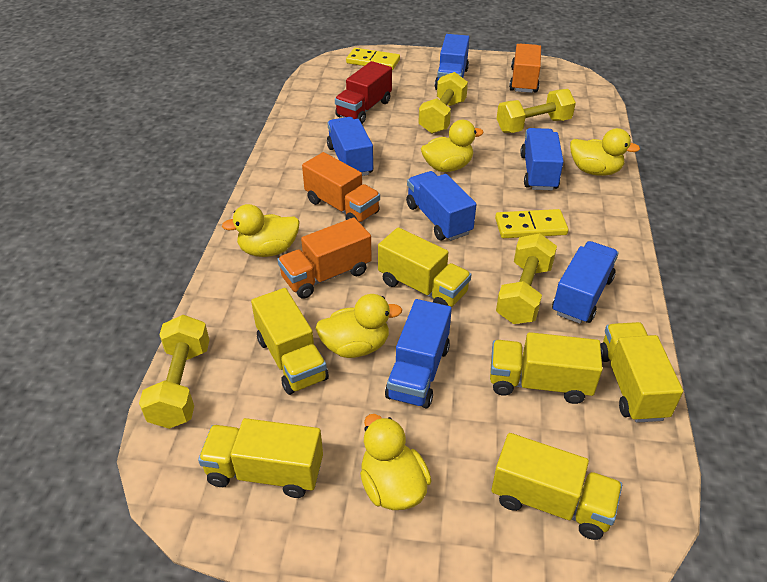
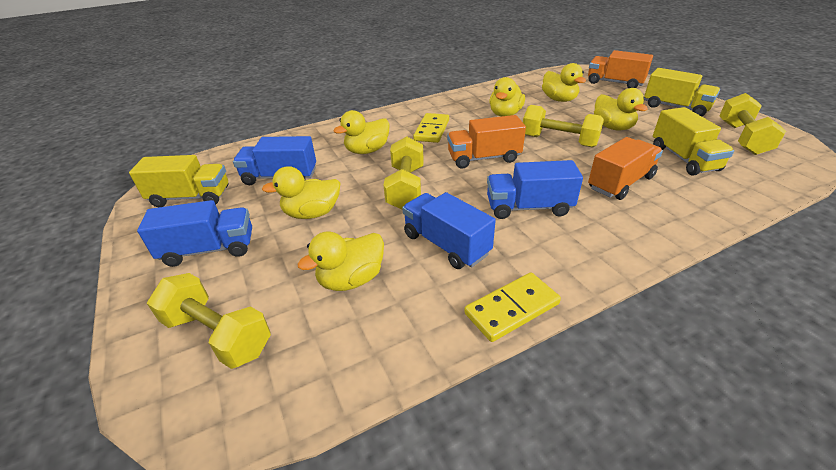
blue truck: 6 -> 4
red truck: 1 -> 0
yellow duck: 5 -> 6
yellow truck: 6 -> 3

